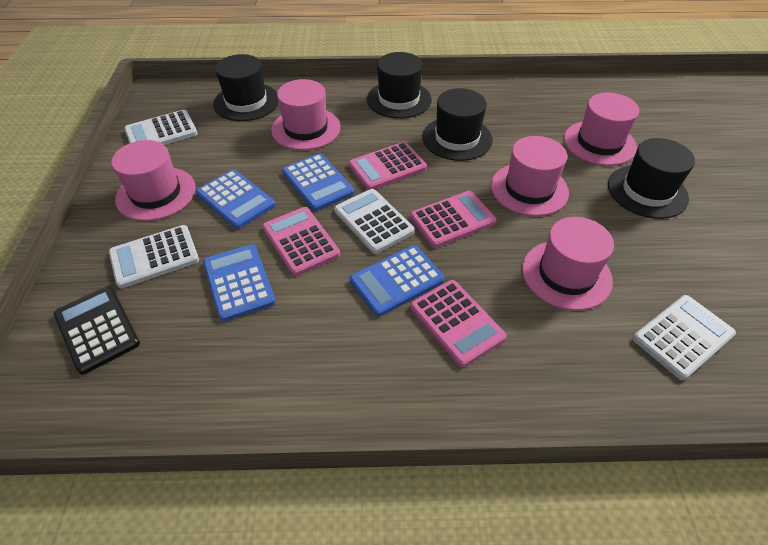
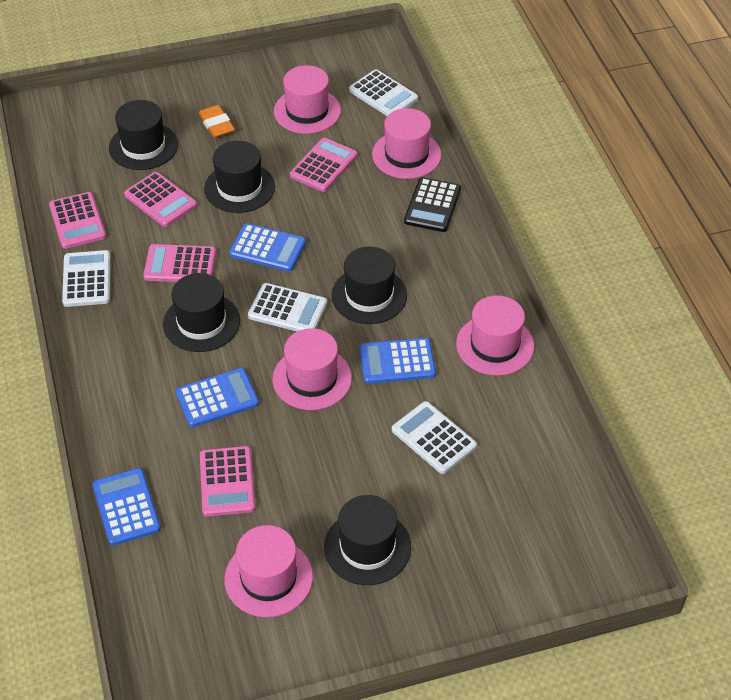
black hat: 4 -> 5
orange eraser: 0 -> 1
pink calculator: 4 -> 5

